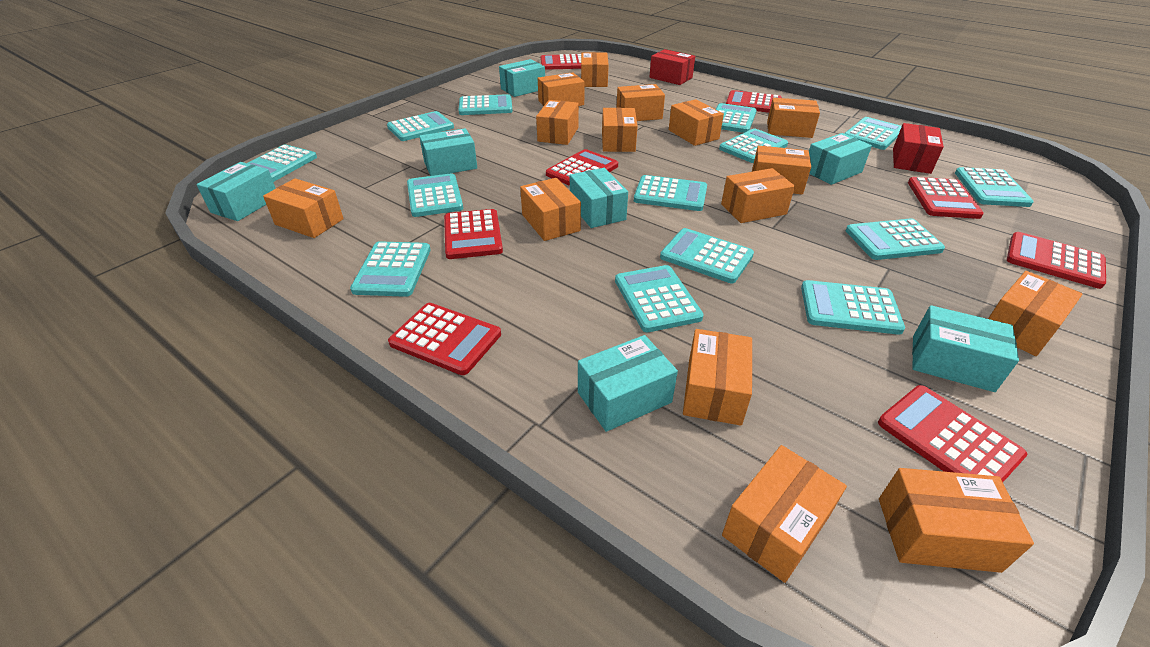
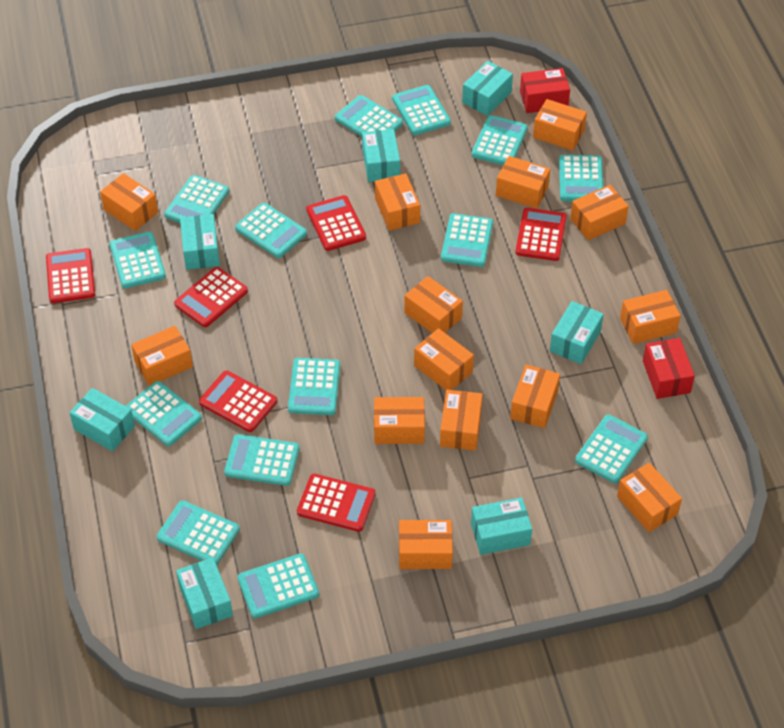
orange box: 15 -> 14
red calculator: 8 -> 6

